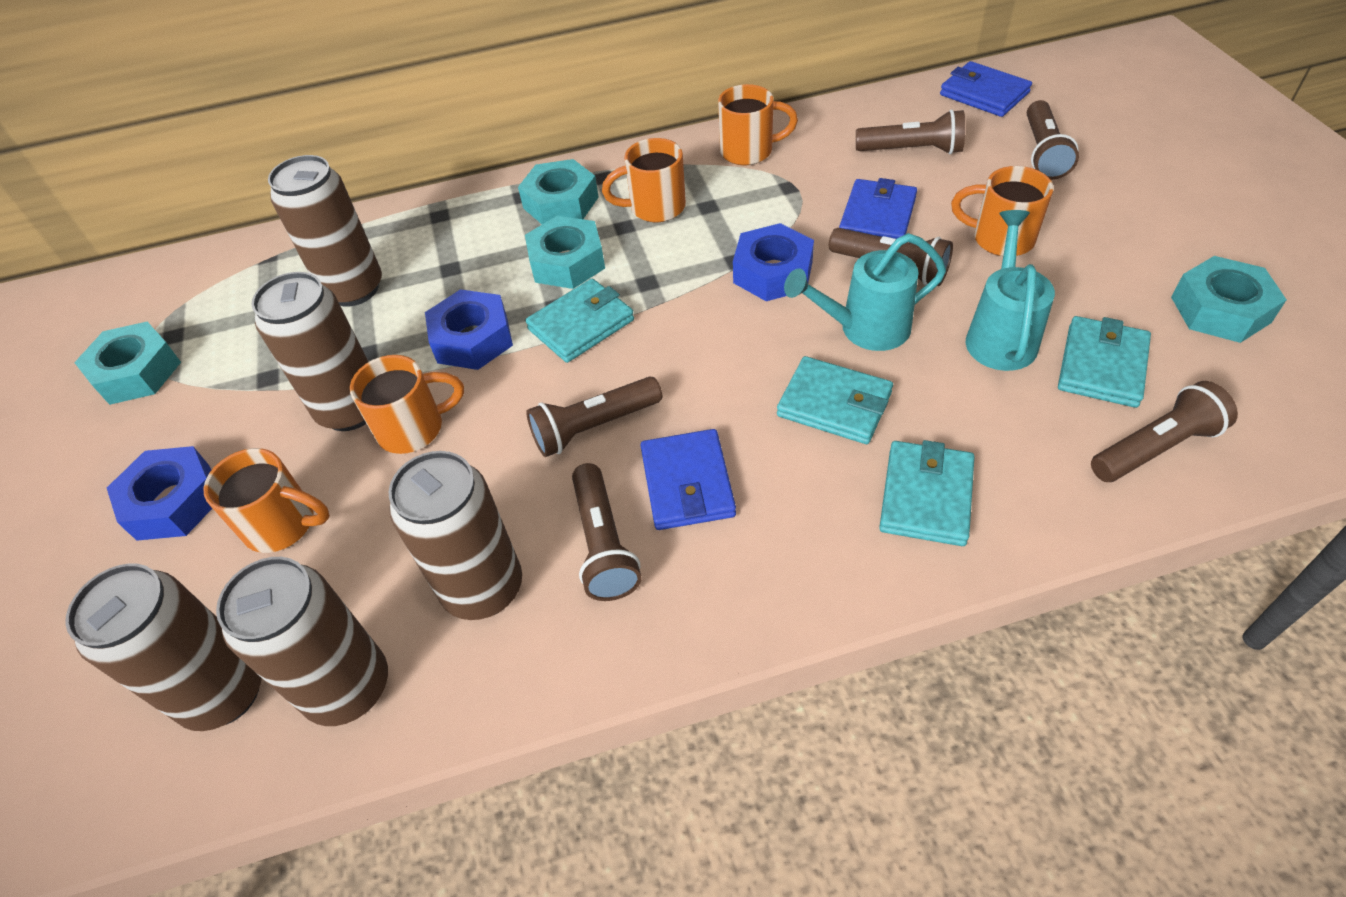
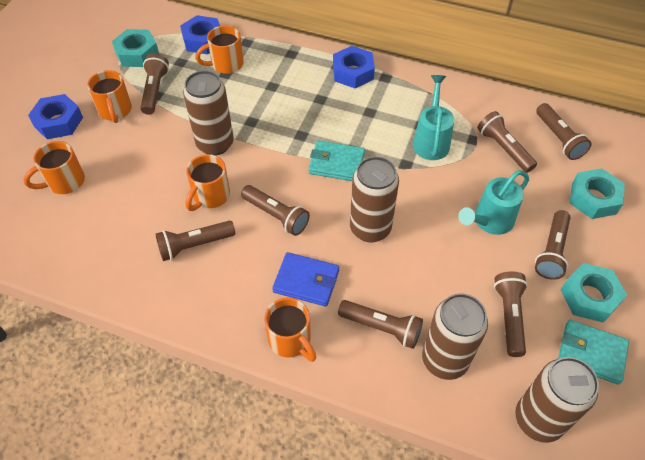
blue wallet: 3 -> 1
brown can: 5 -> 4
brown flashlight: 6 -> 8
turquoise nut: 4 -> 3
turquoise wallet: 4 -> 2

